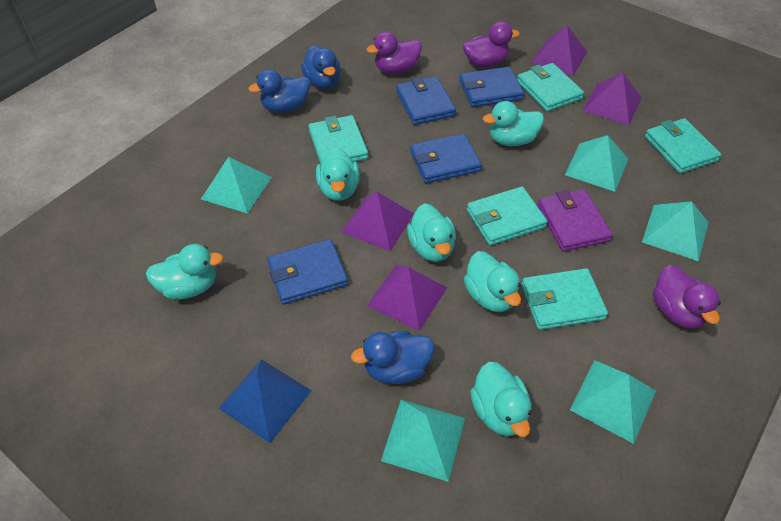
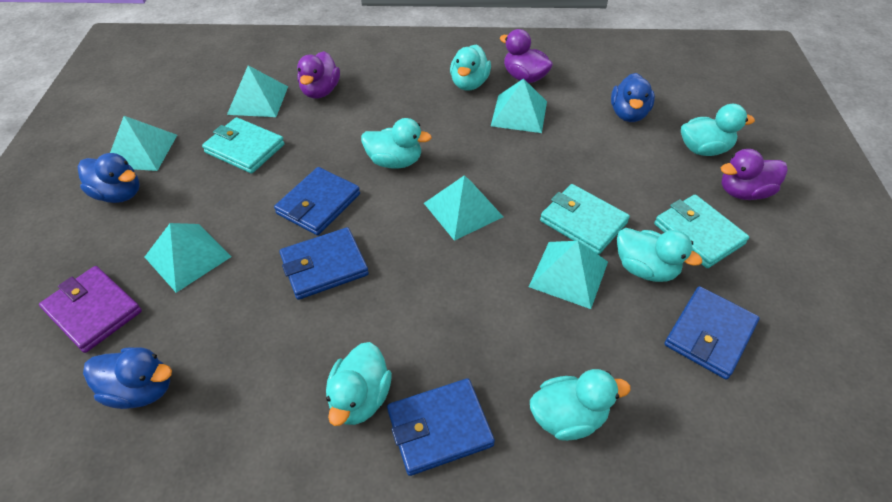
blue pyramid: 1 -> 0
purple pyramid: 4 -> 0
turquoise pyramid: 5 -> 6
turquoise wallet: 5 -> 3

